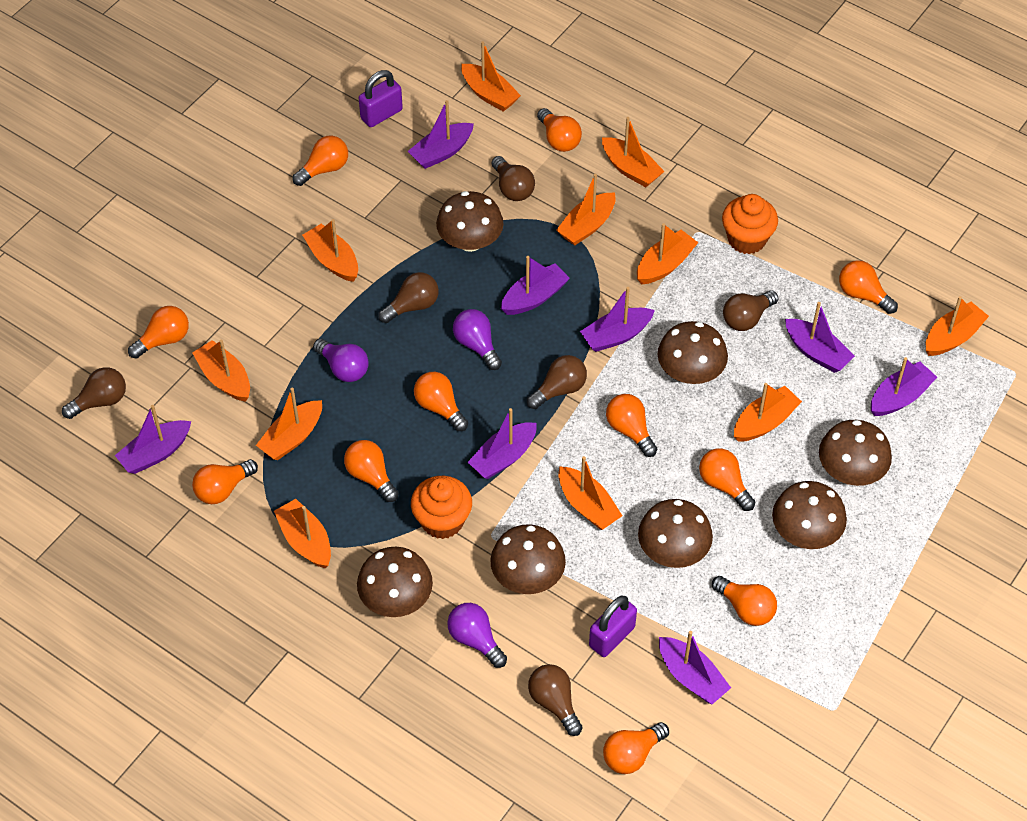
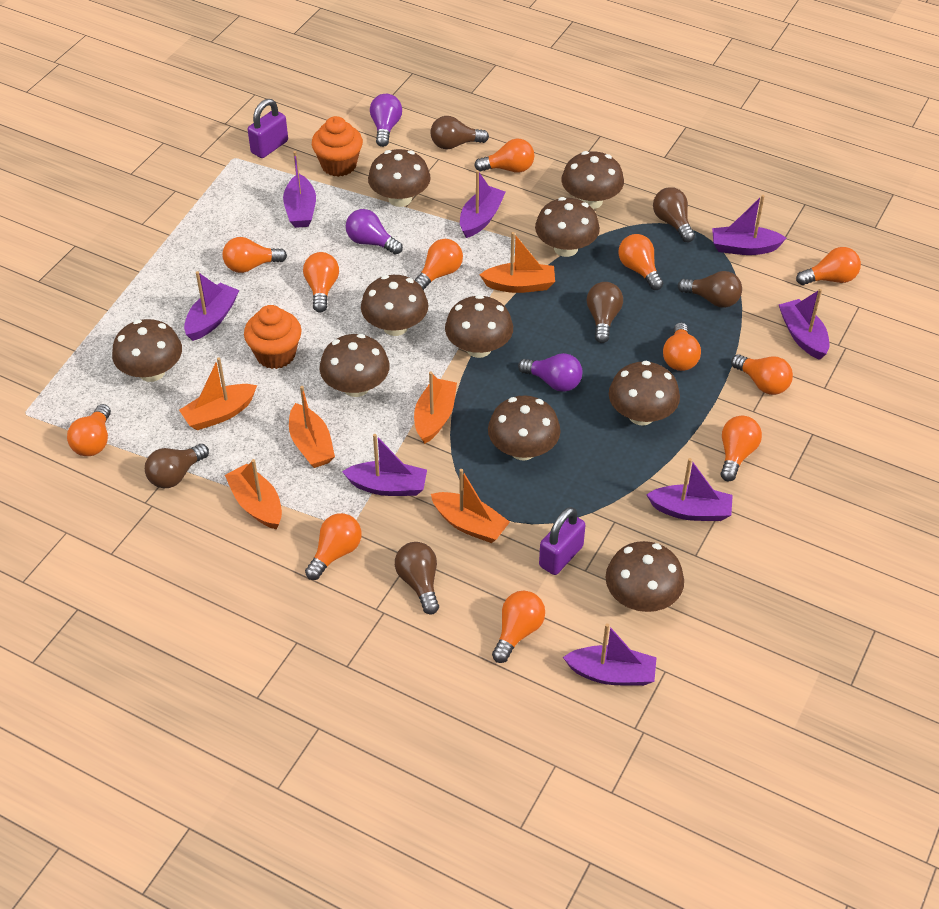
brown mushroom: 7 -> 10
orange boat: 11 -> 6
orange light bulb: 11 -> 12

